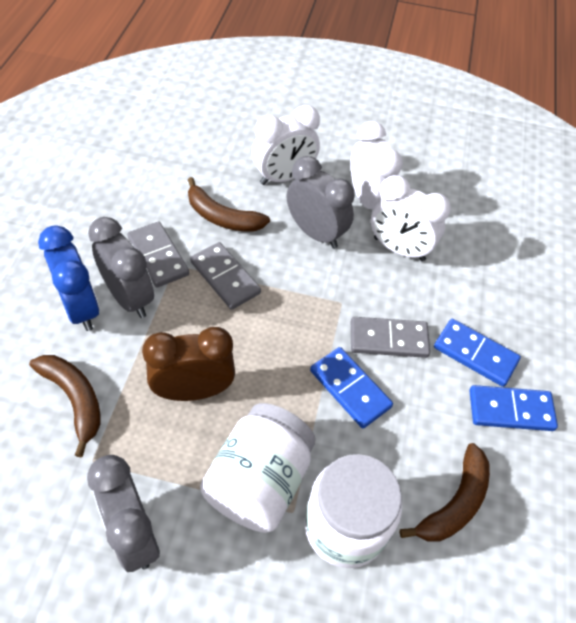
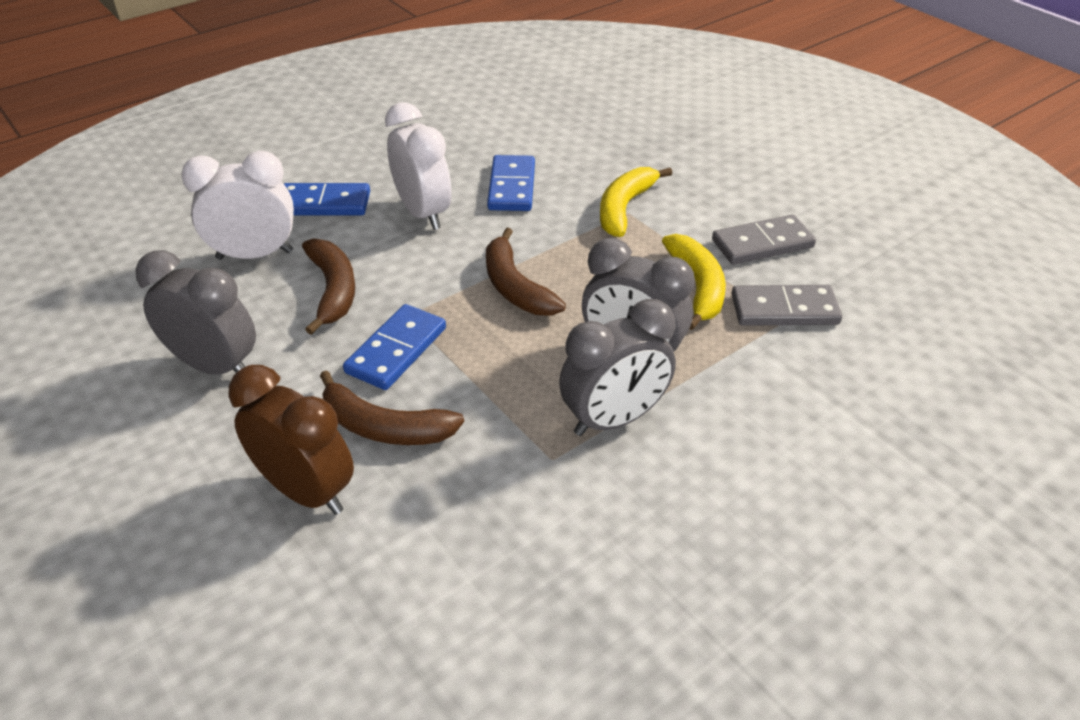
blue clock: 1 -> 0
grey domino: 3 -> 2
white clock: 3 -> 2
white jar: 2 -> 0
yellow banana: 0 -> 2

